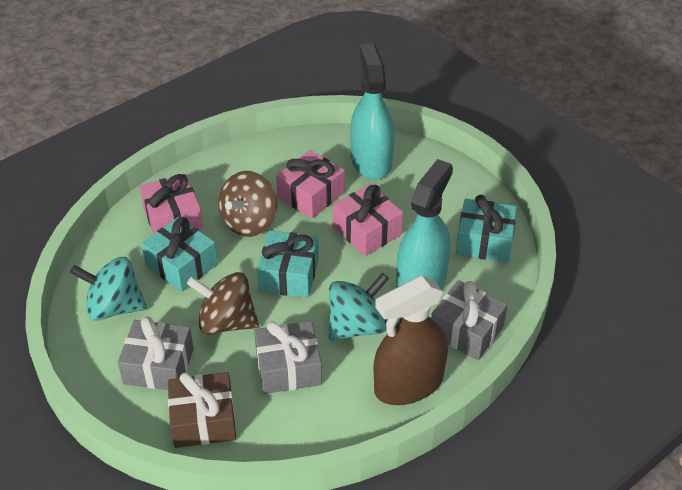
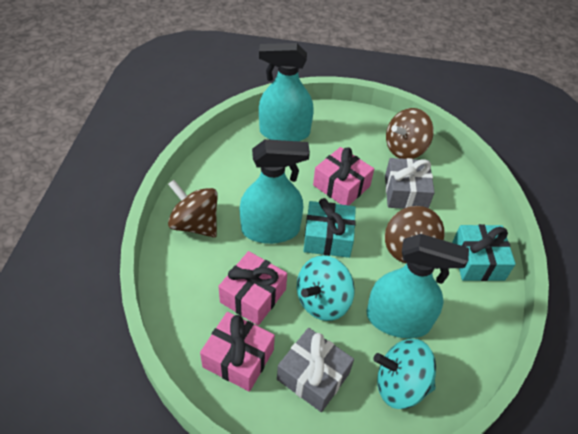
brown gift: 1 -> 0
brown spinning top: 2 -> 3
brown spray bottle: 1 -> 0
grey gift: 3 -> 2
turquoise gift: 3 -> 2
turquoise spray bottle: 2 -> 3

